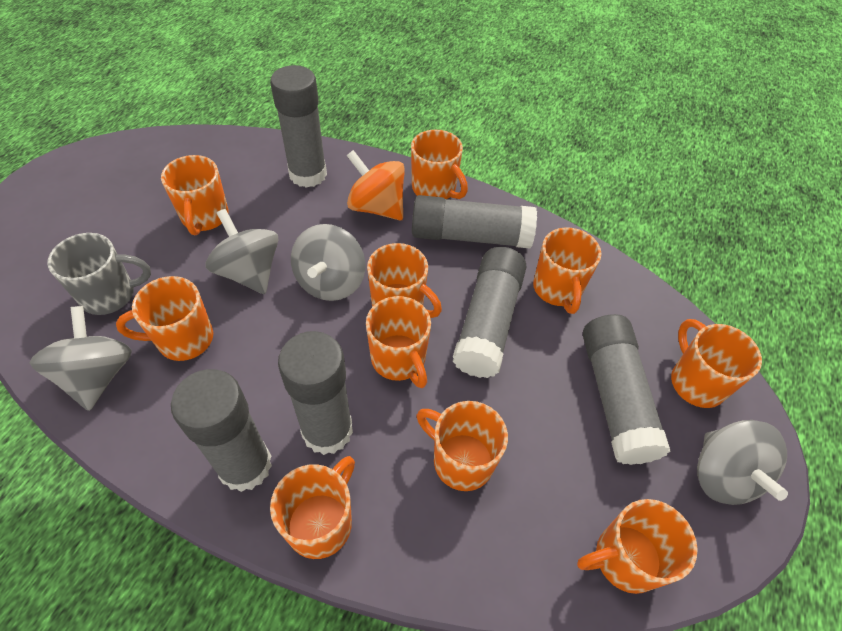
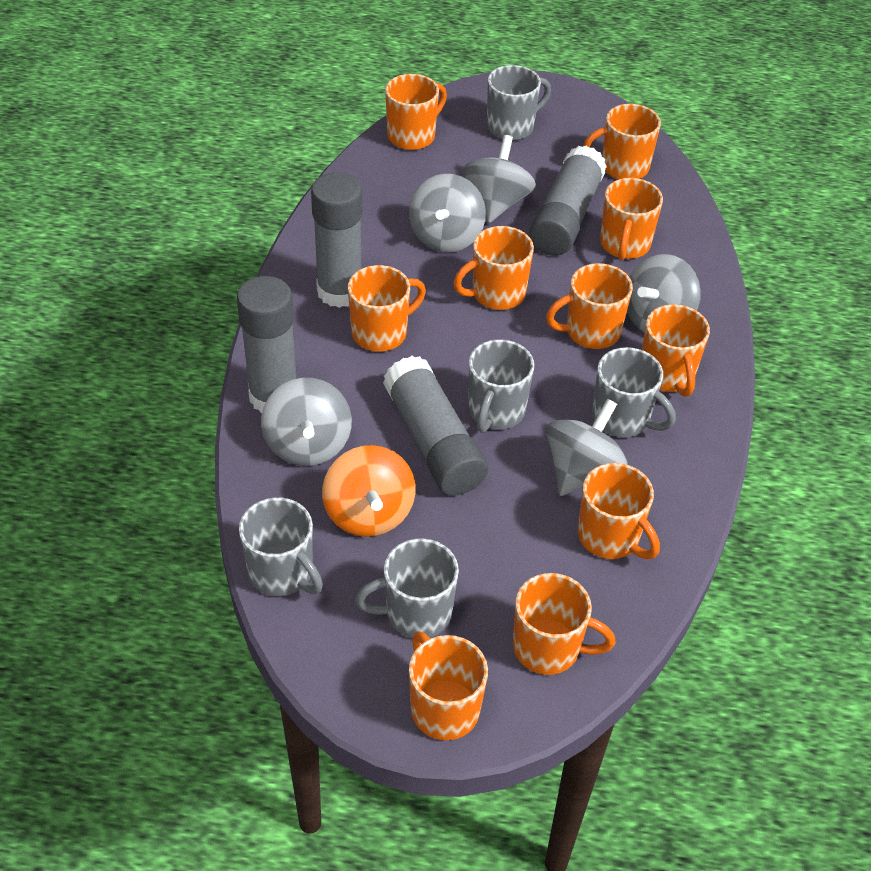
grey glue stick: 6 -> 4
grey mug: 1 -> 5
grey spinning top: 4 -> 5

